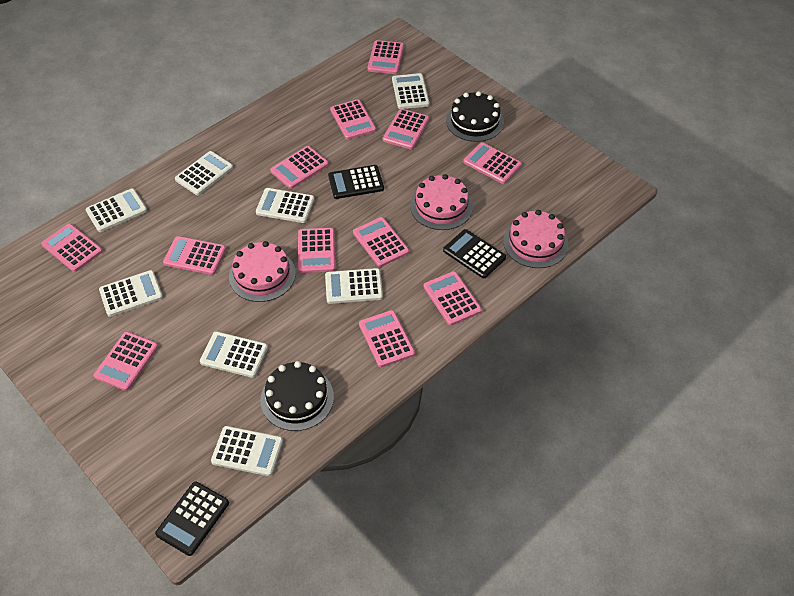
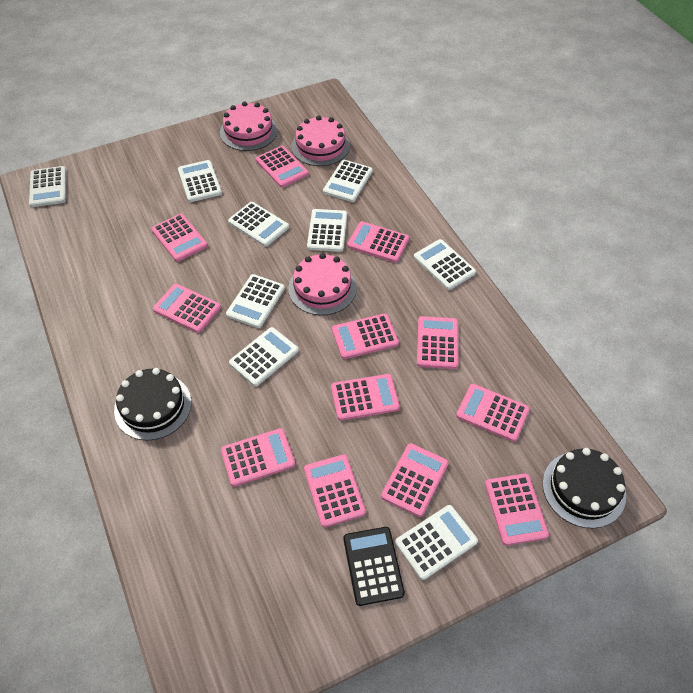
black calculator: 3 -> 1
white calculator: 8 -> 9

